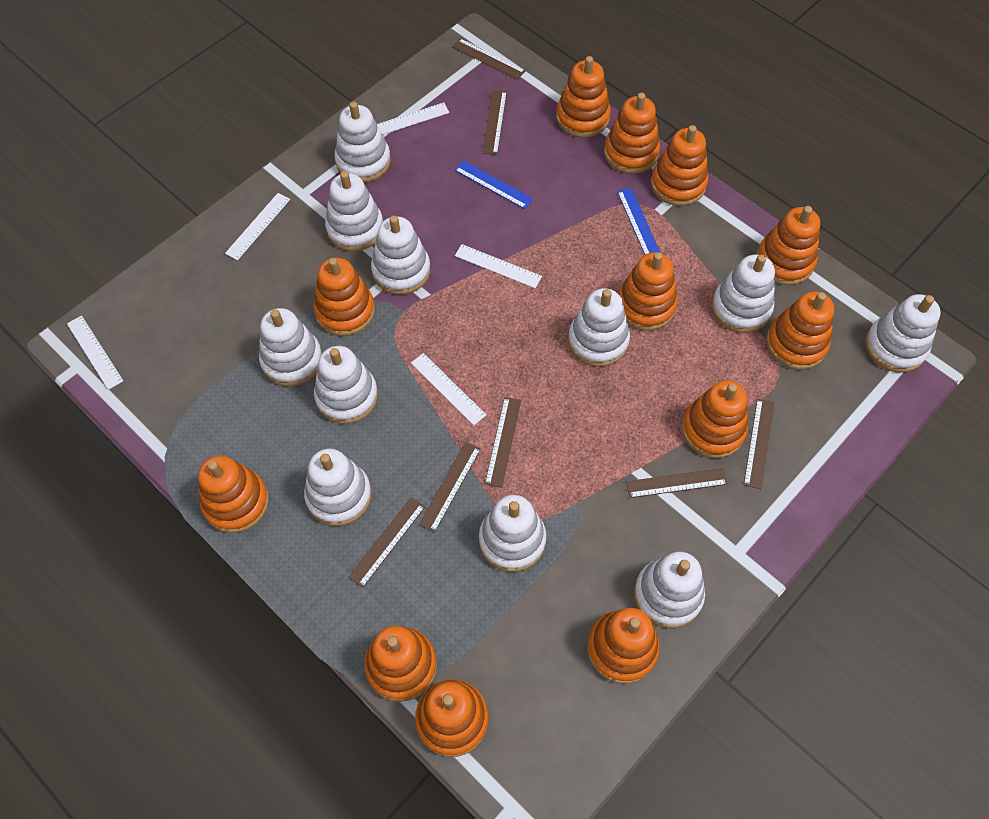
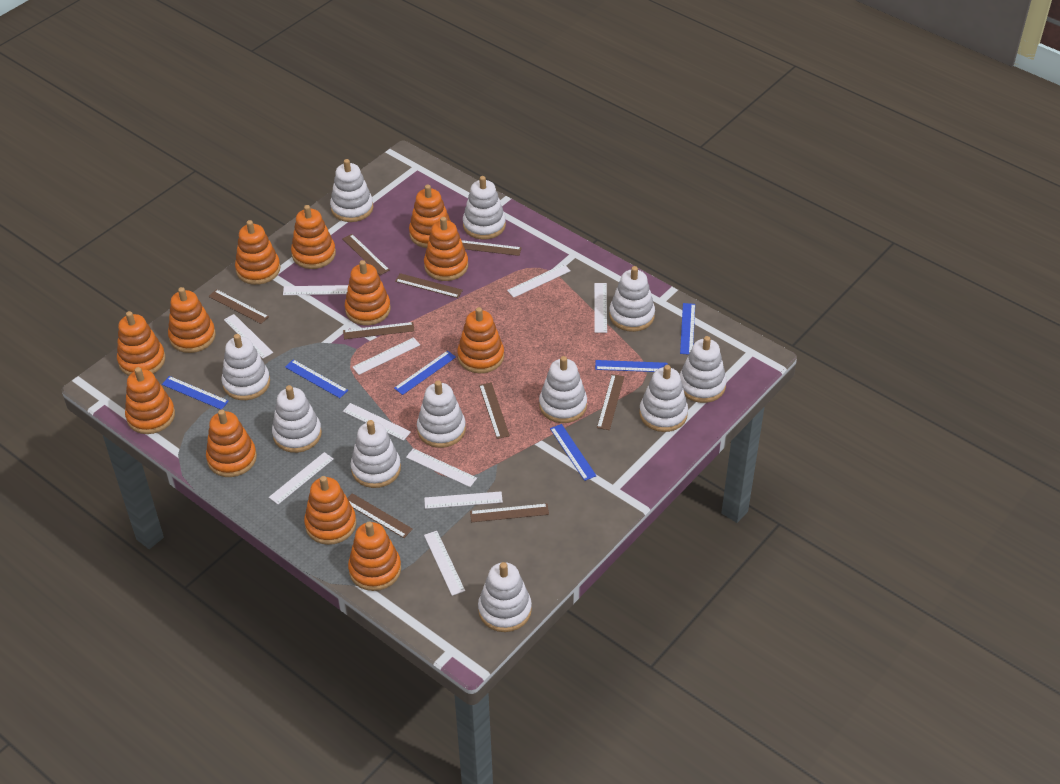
blue ruler: 2 -> 6
brown ruler: 7 -> 9
white ruler: 5 -> 10

